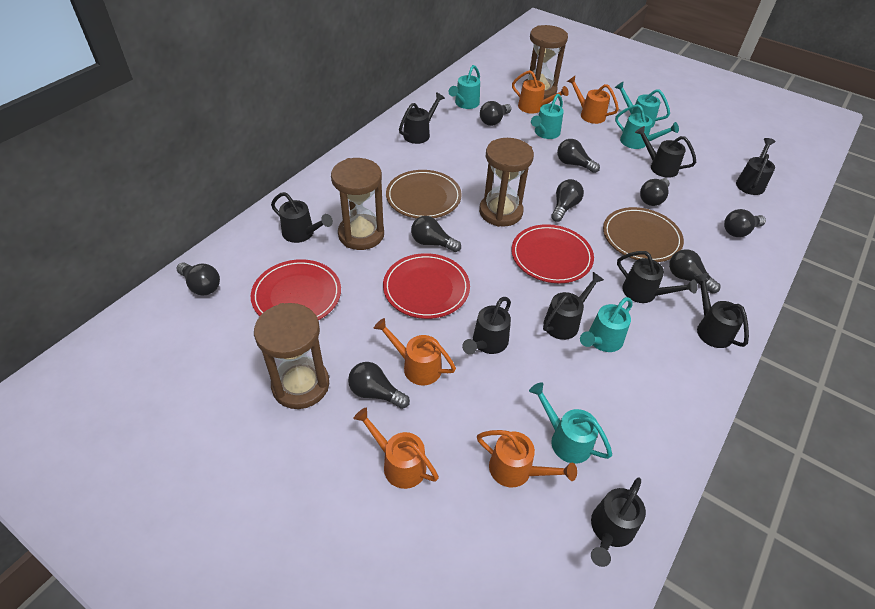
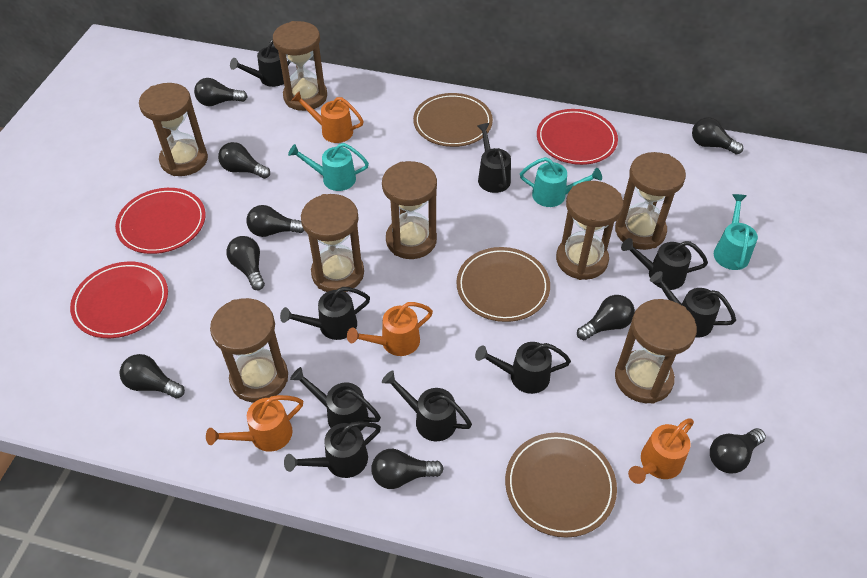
brown hourglass: 4 -> 8
brown plate: 2 -> 3
orange watering can: 5 -> 4
turquoise watering can: 6 -> 3

